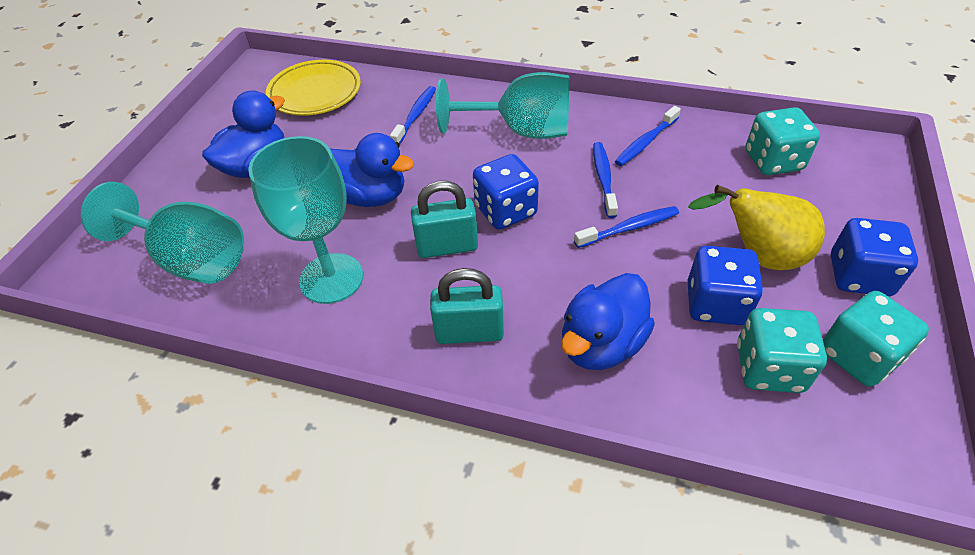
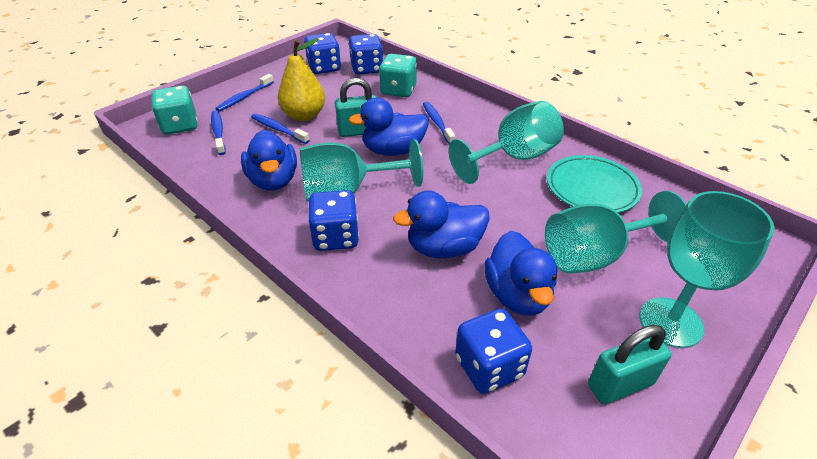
blue dice: 3 -> 4
blue duck: 3 -> 4
turquoise dice: 3 -> 2
turquoise goblet: 3 -> 4
turquoise plate: 0 -> 1
yellow plate: 1 -> 0

